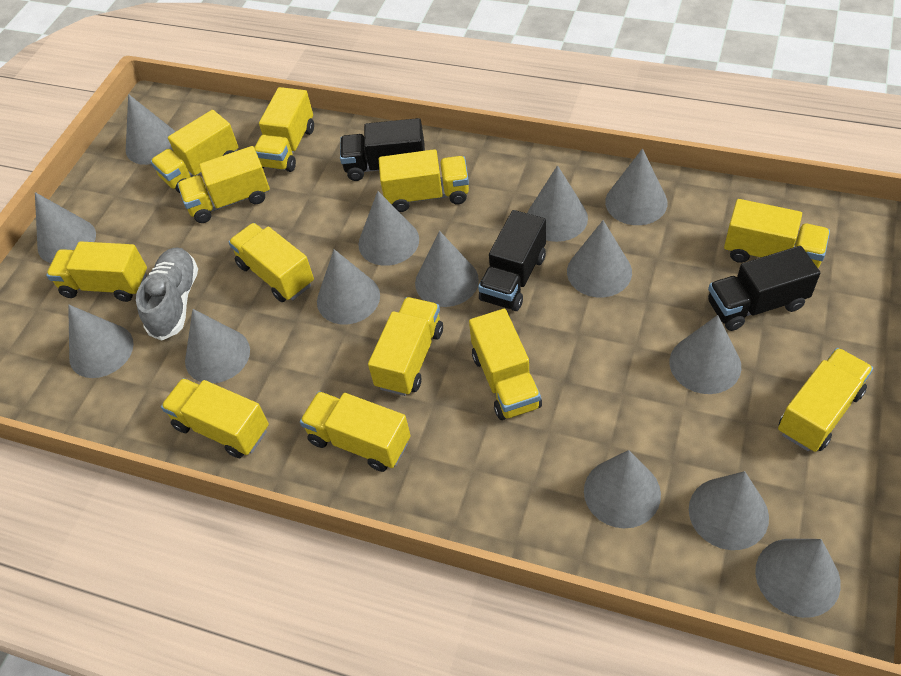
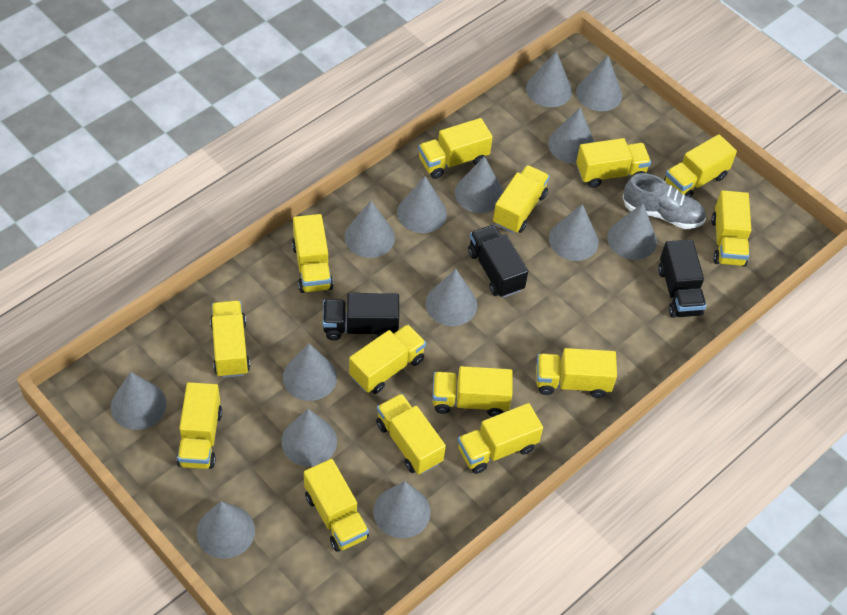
yellow truck: 12 -> 14

